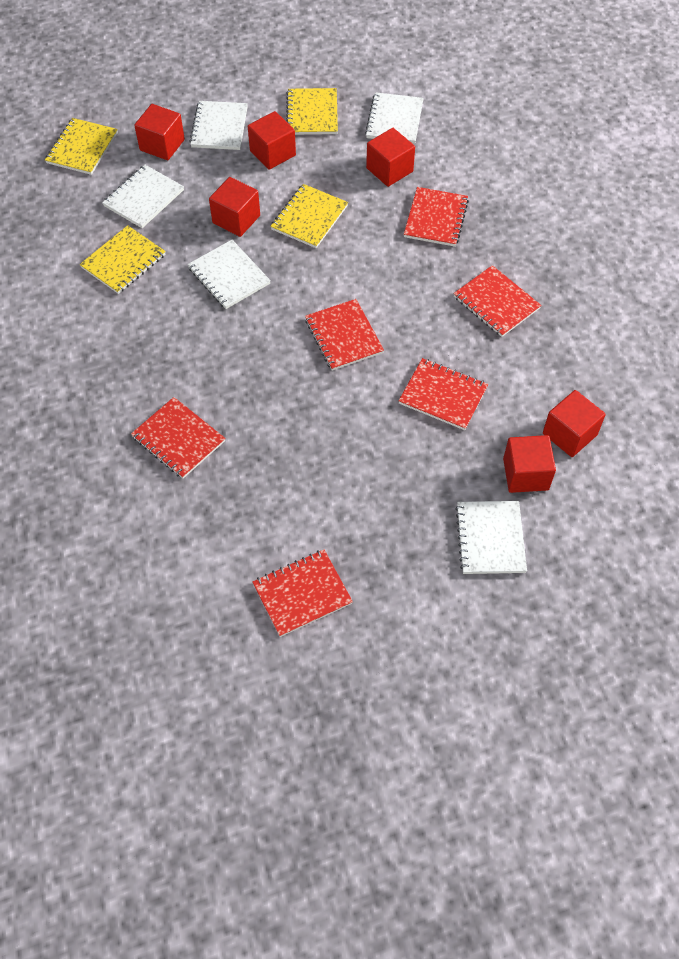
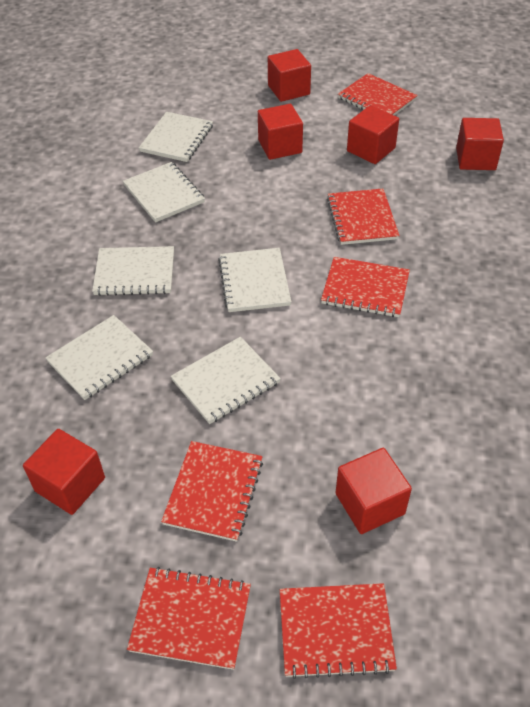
white notebook: 5 -> 6
yellow notebook: 4 -> 0

